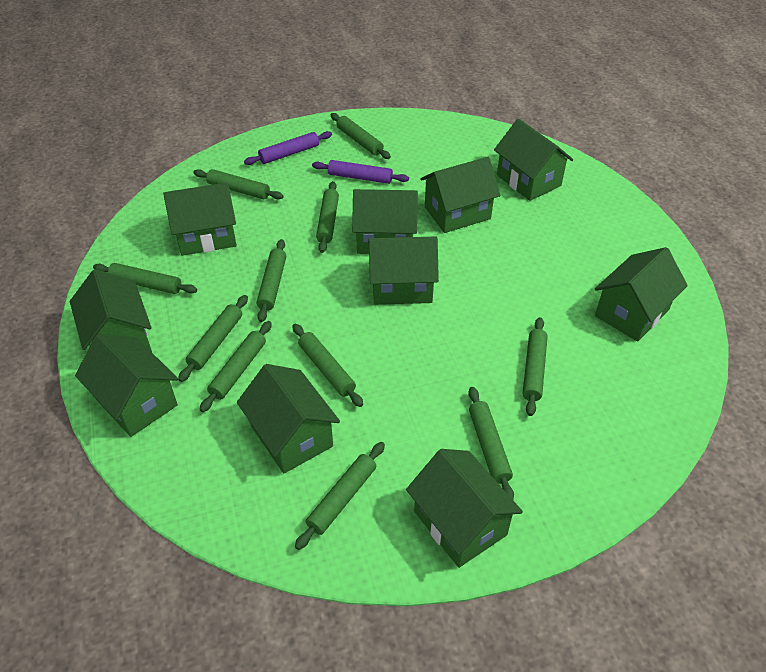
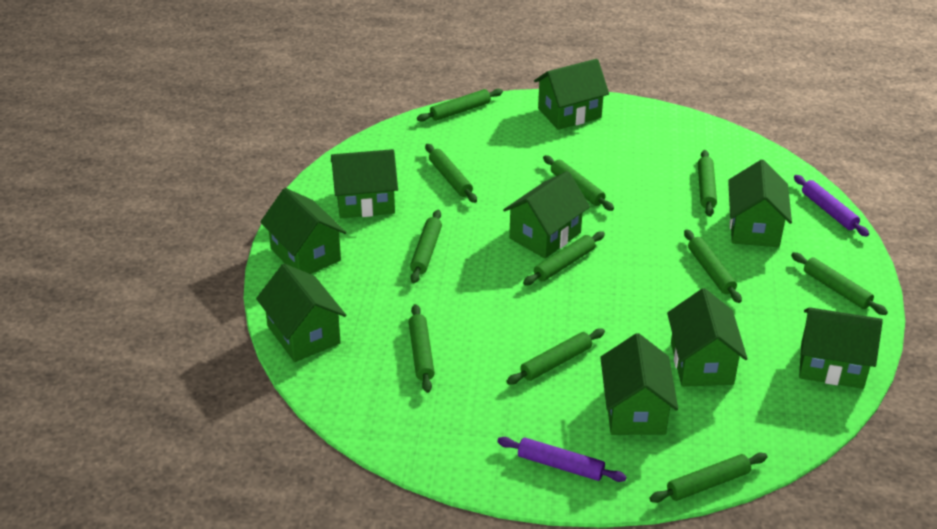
green house: 10 -> 9

